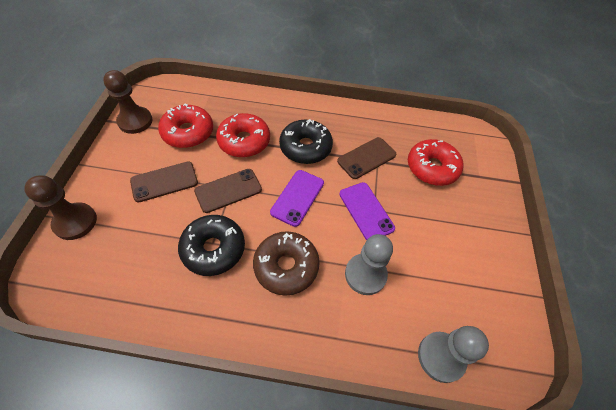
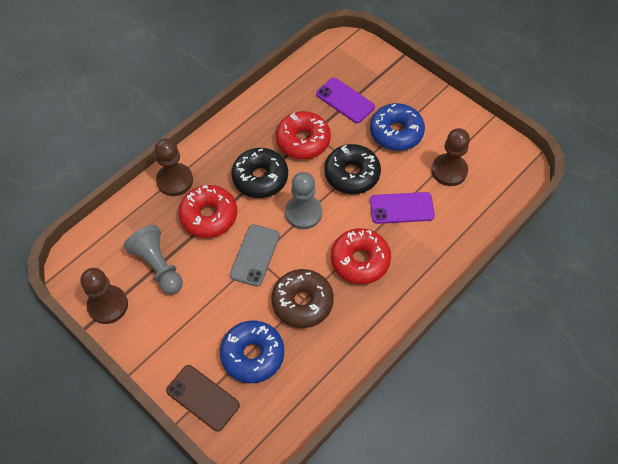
blue donut: 0 -> 2
brown pawn: 2 -> 3
brown phone: 3 -> 1
grey phone: 0 -> 1

